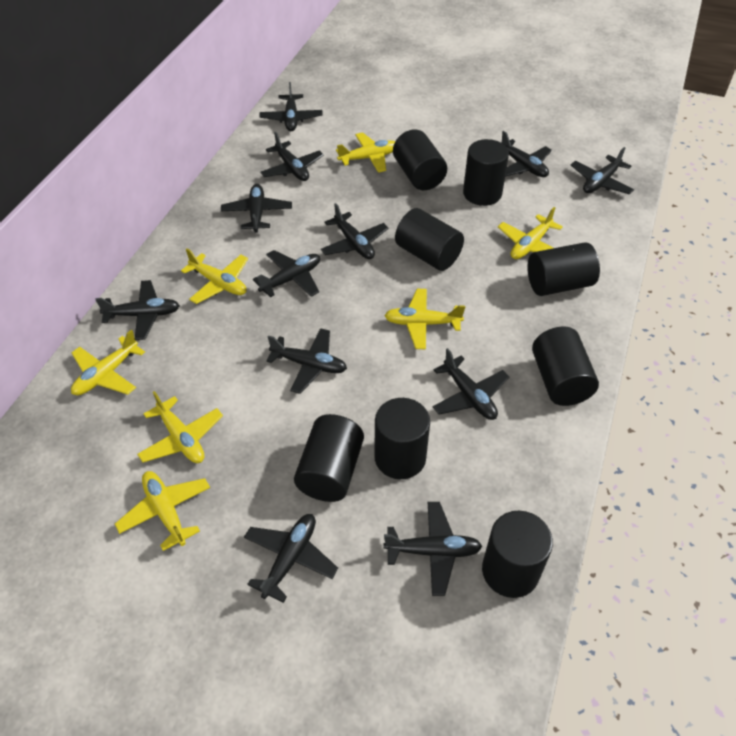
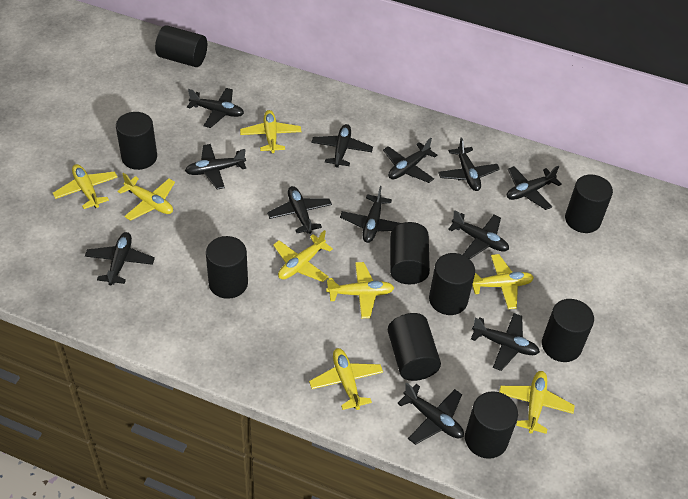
black cylinder: 8 -> 9
yellow plane: 7 -> 8

